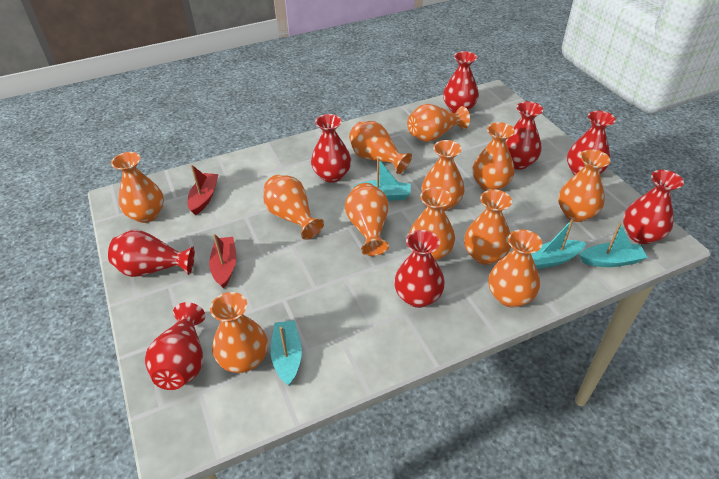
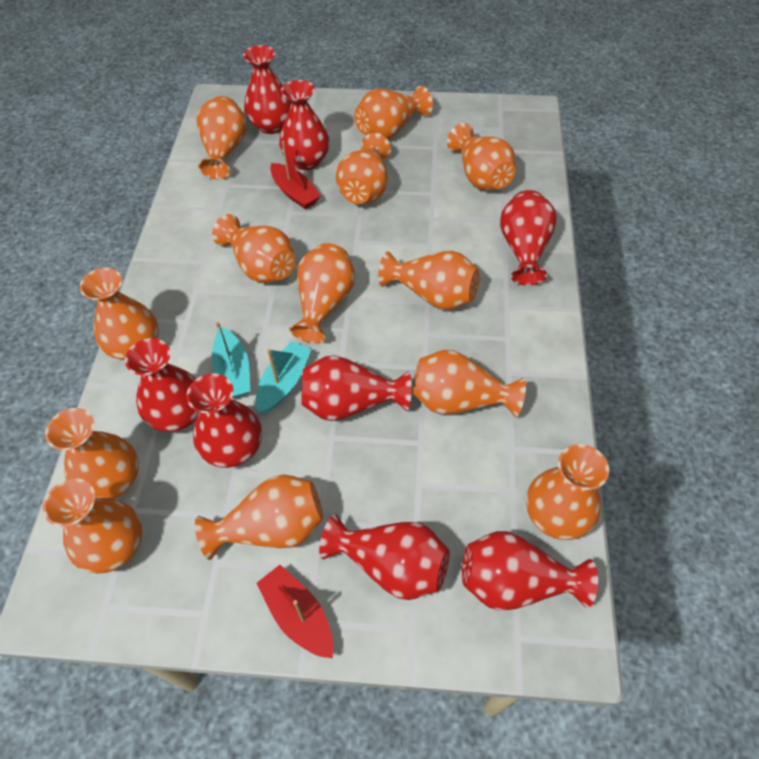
orange vase: 12 -> 13
turquoise boat: 4 -> 2

